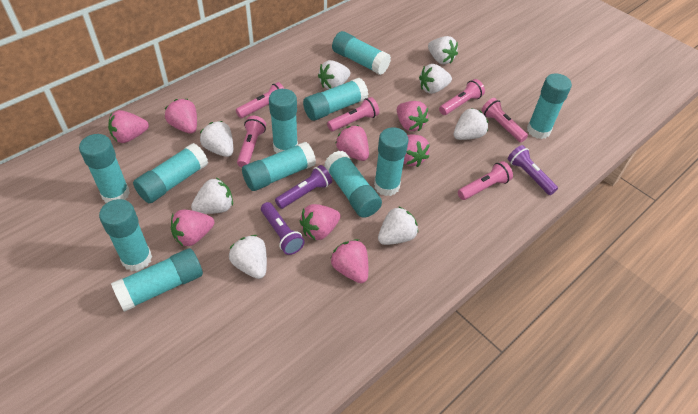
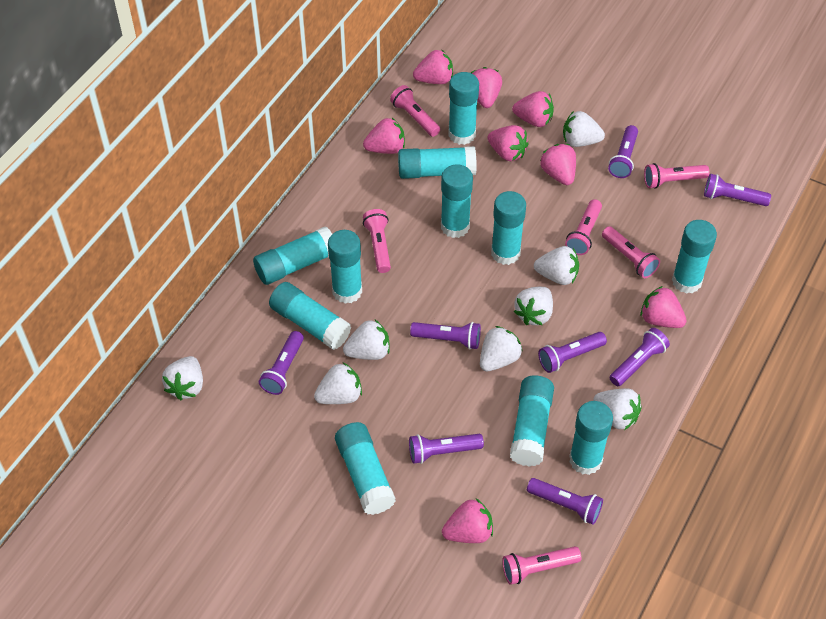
purple flashlight: 3 -> 8

